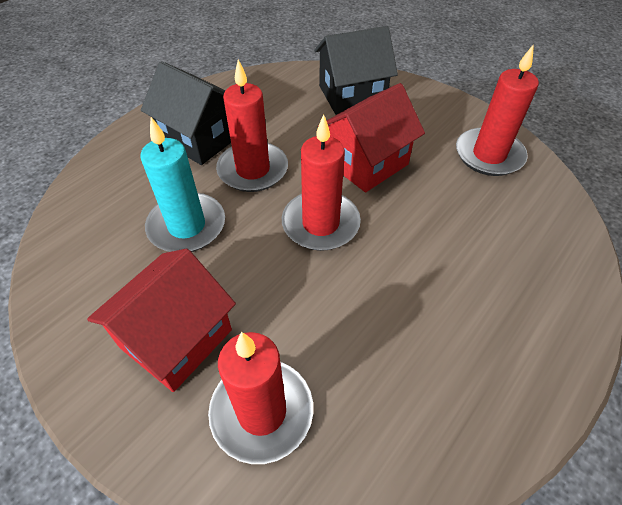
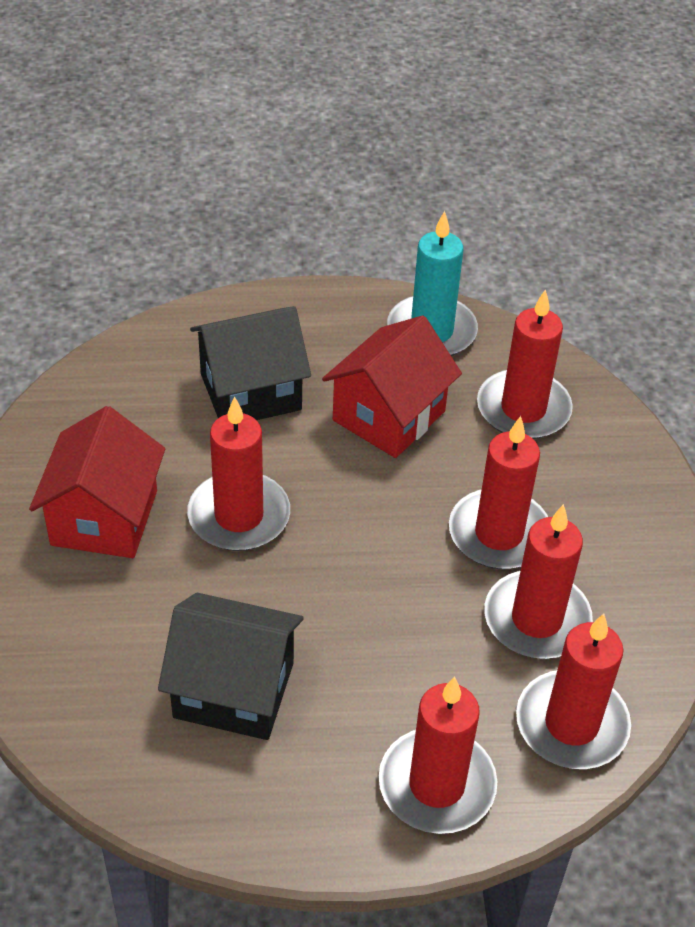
red candle: 4 -> 6

